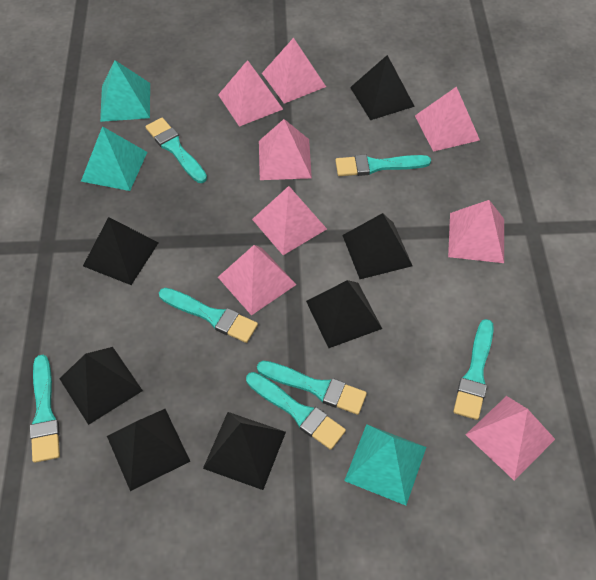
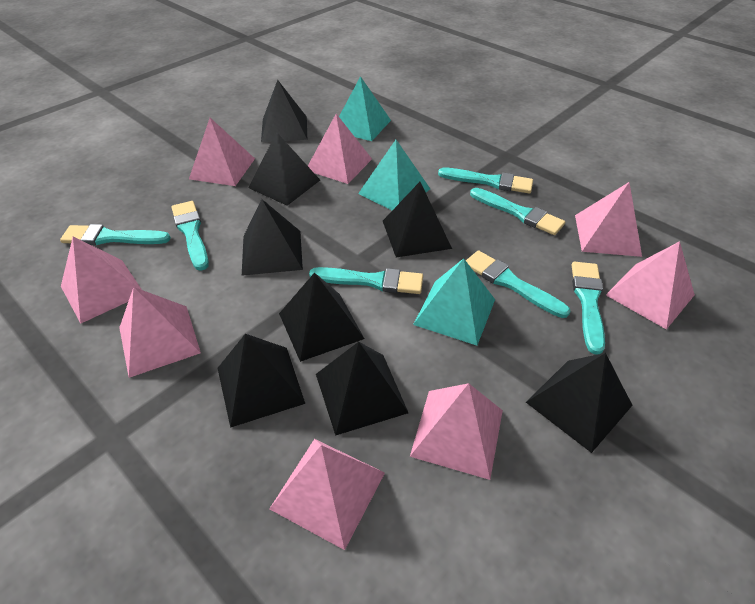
black pyramid: 7 -> 8

